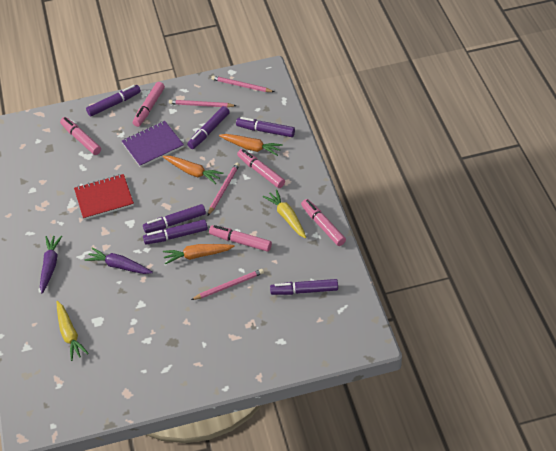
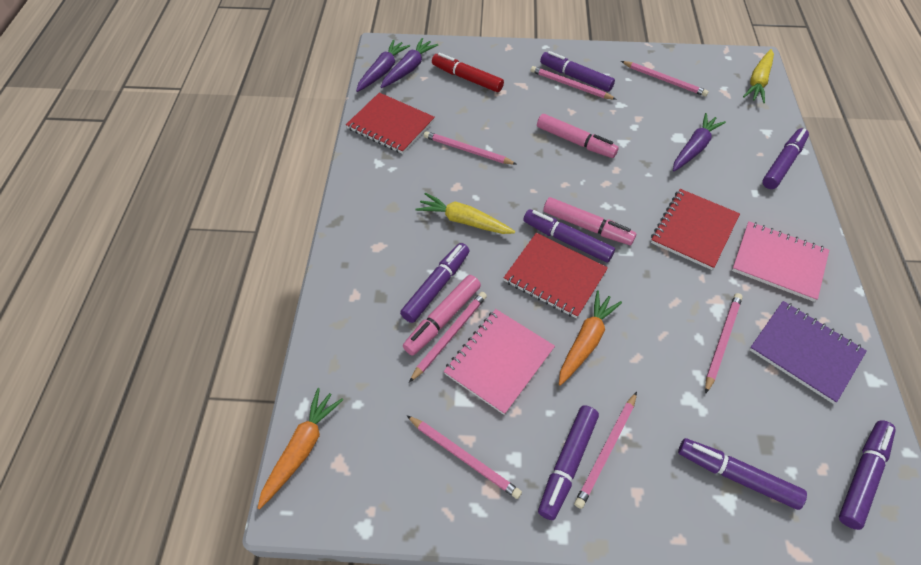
orange carrot: 3 -> 2
pink marker: 5 -> 3
pink notebook: 0 -> 2
pink pencil: 4 -> 7
purple carrot: 2 -> 3
purple marker: 6 -> 7
red marker: 0 -> 1
red notebook: 1 -> 3

